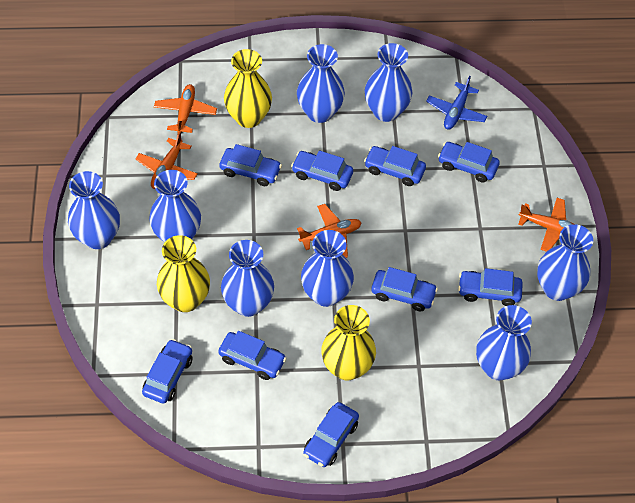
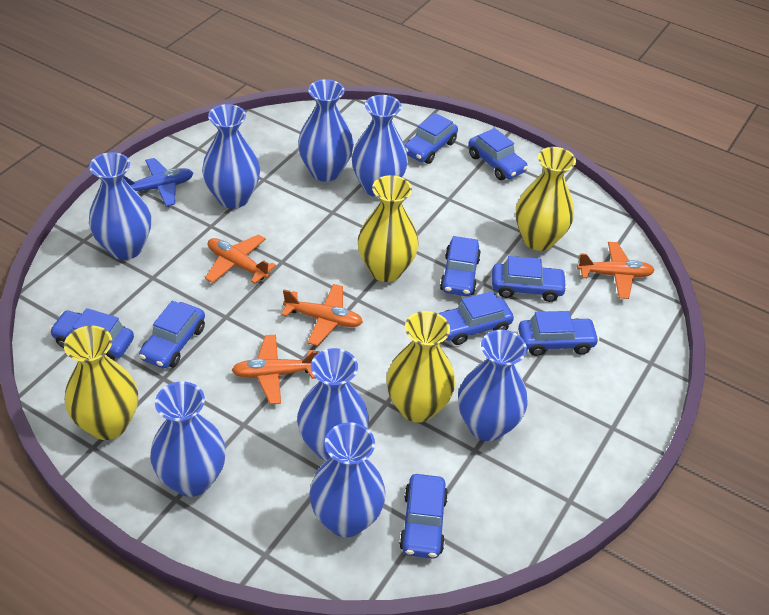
yellow vase: 3 -> 4

